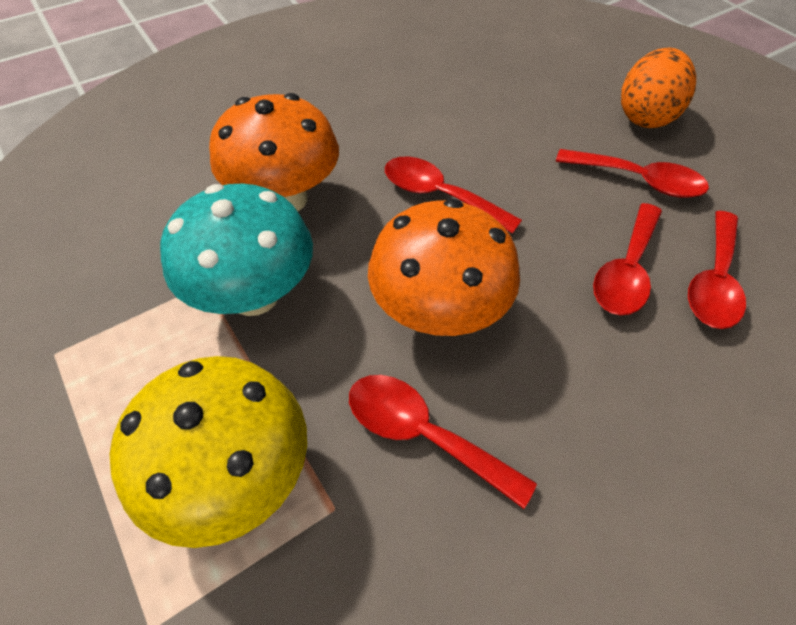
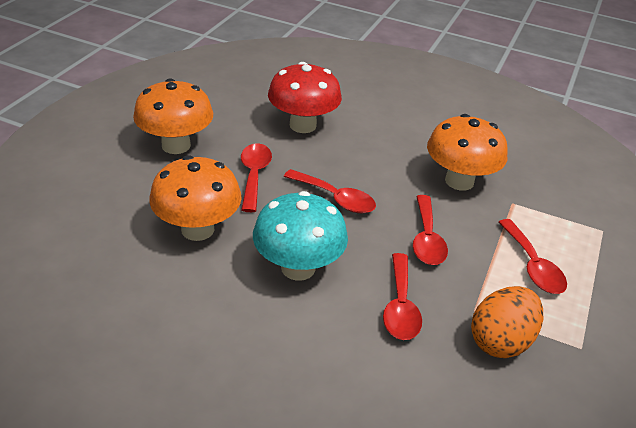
orange mushroom: 2 -> 3
red mushroom: 0 -> 1
yellow mushroom: 1 -> 0

